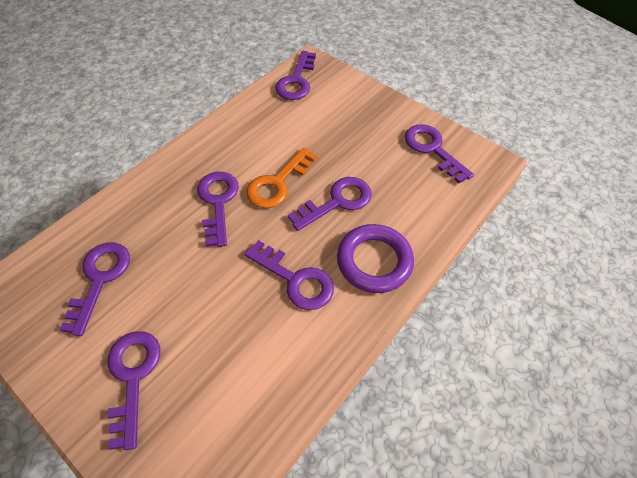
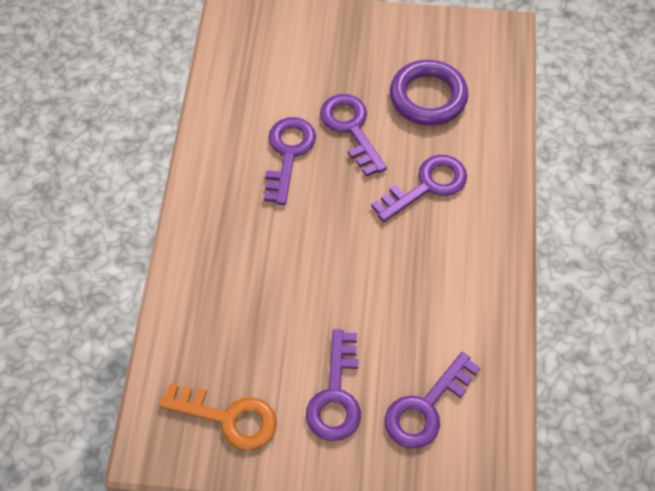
purple key: 7 -> 5

